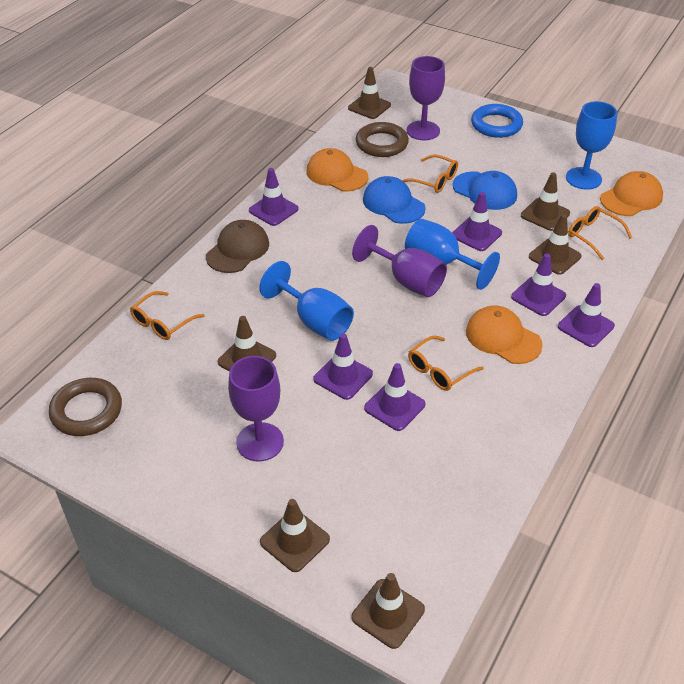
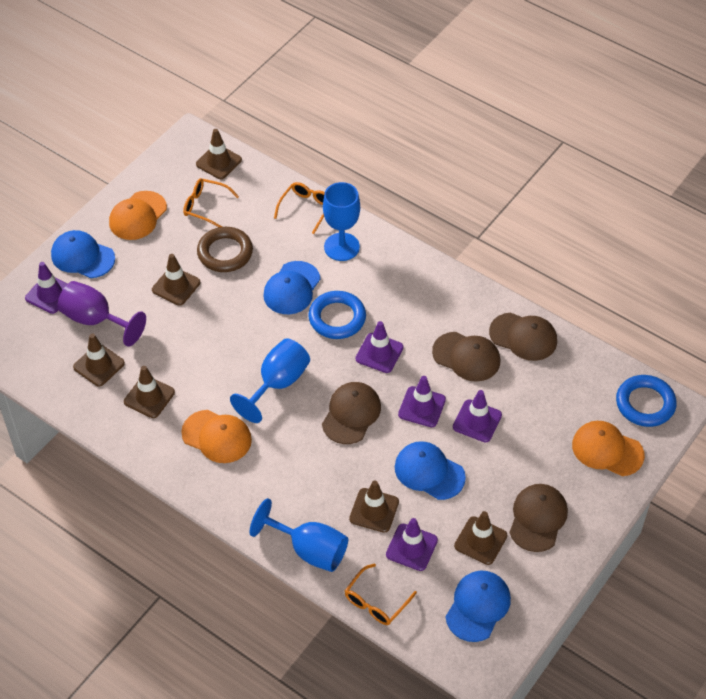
blue cap: 2 -> 4
blue ring: 1 -> 2
brown cap: 1 -> 4
brown ring: 2 -> 1
orange glasses: 4 -> 3
purple goblet: 3 -> 1
purple traffic cone: 6 -> 5

